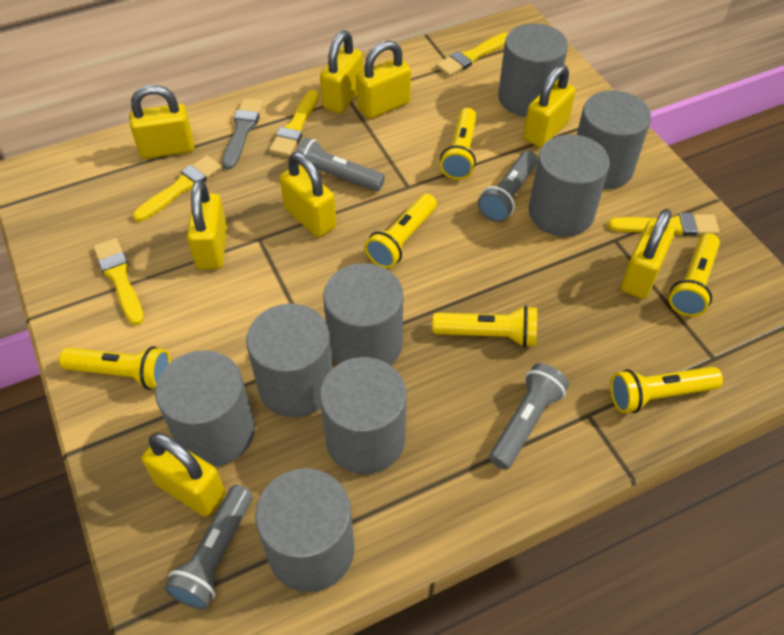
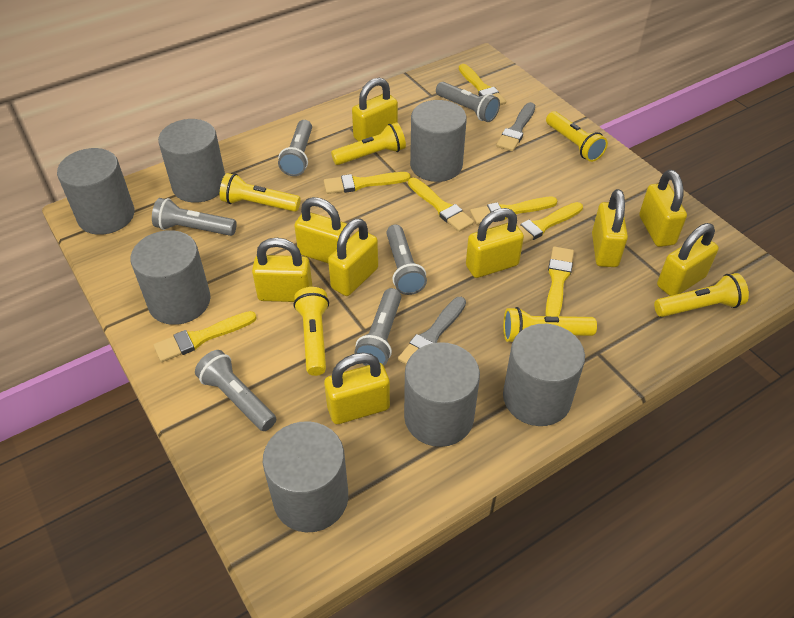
grey brush: 1 -> 2
grey cylinder: 8 -> 7
grey flashlight: 4 -> 6
yellow brush: 5 -> 7
yellow padlock: 8 -> 9

